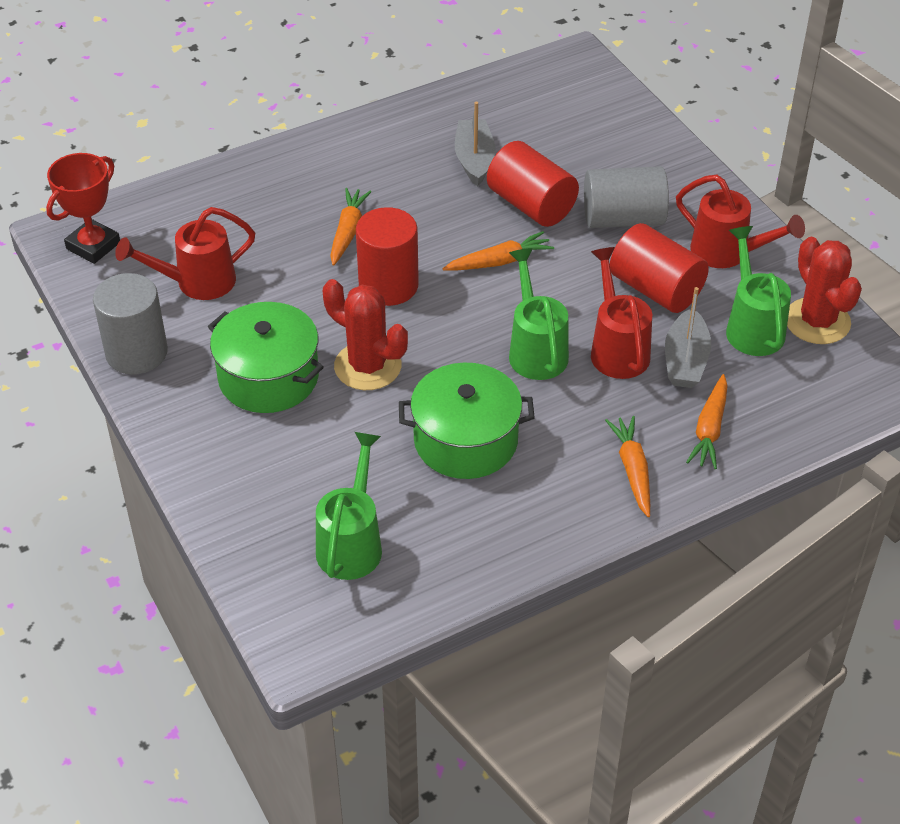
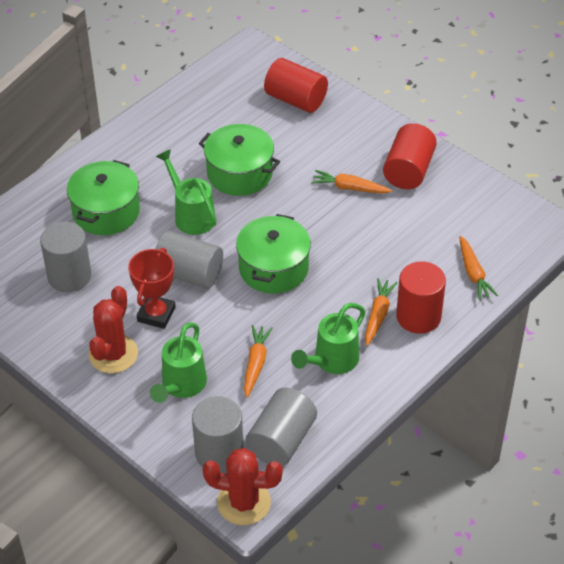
green pot: 2 -> 3
grey boat: 2 -> 0
grey cylinder: 2 -> 4
red watering can: 3 -> 0

